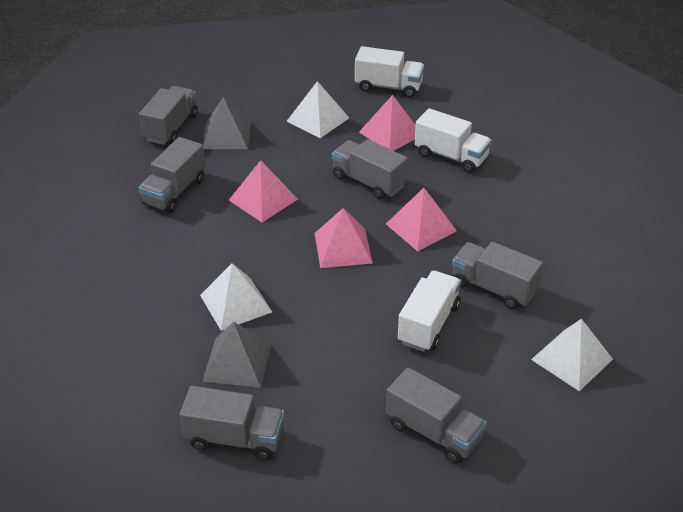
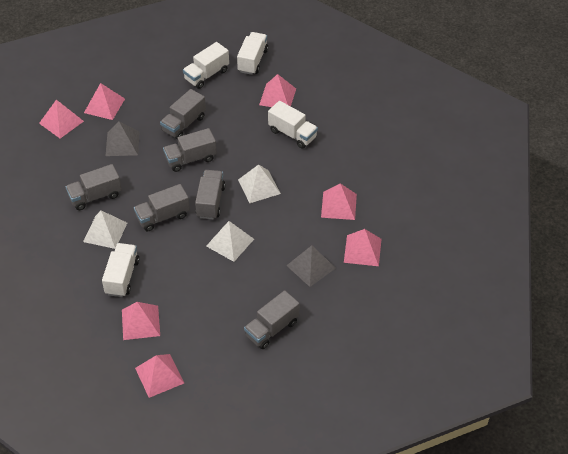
pink pyramid: 4 -> 7
white truck: 3 -> 4

